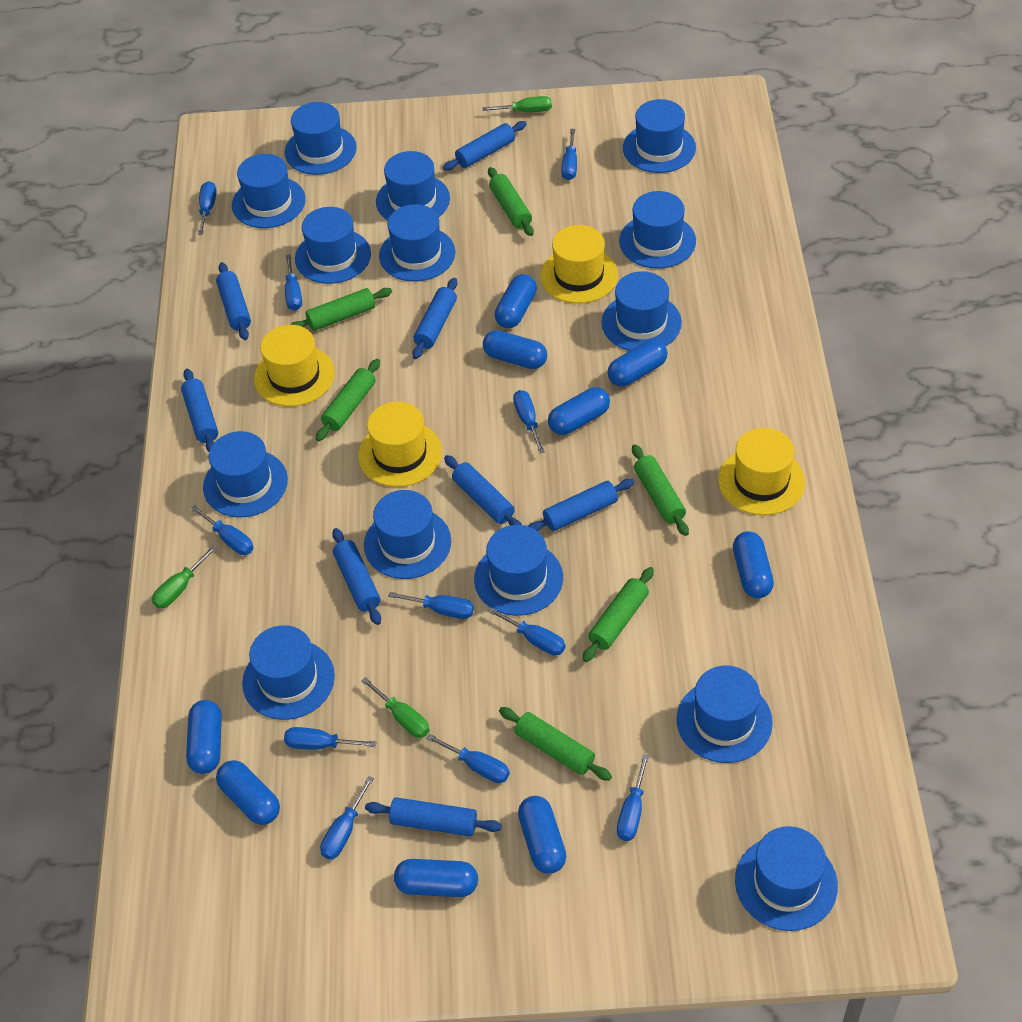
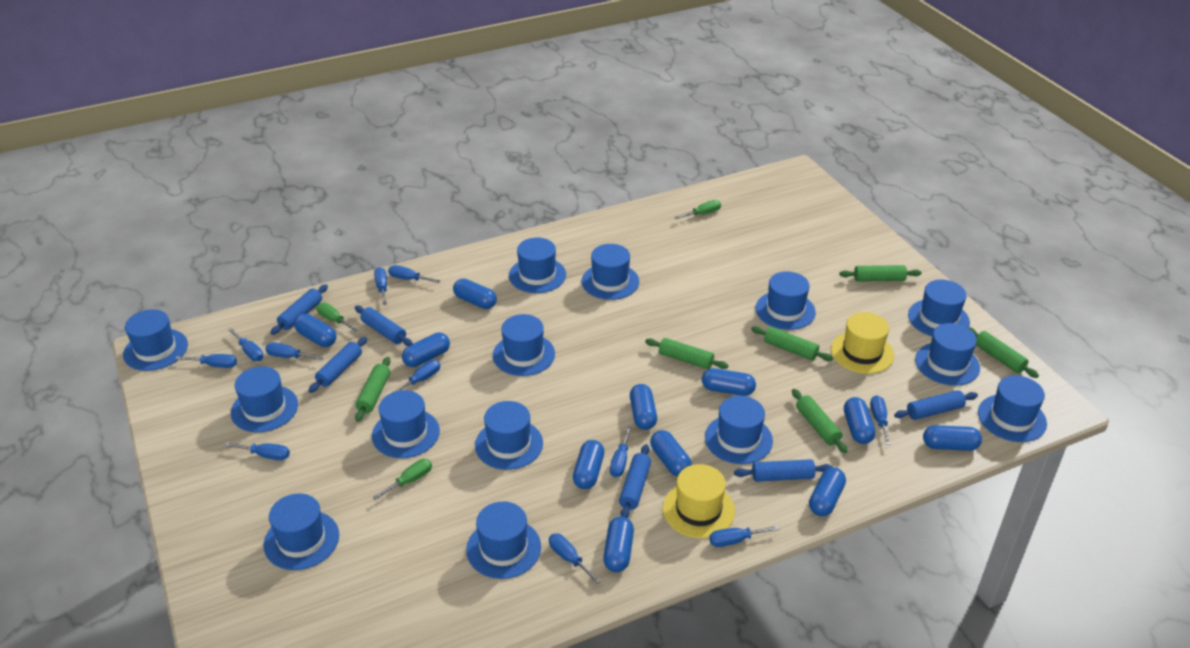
blue capsule: 9 -> 11
blue rolling pin: 8 -> 6
yellow hat: 4 -> 2

